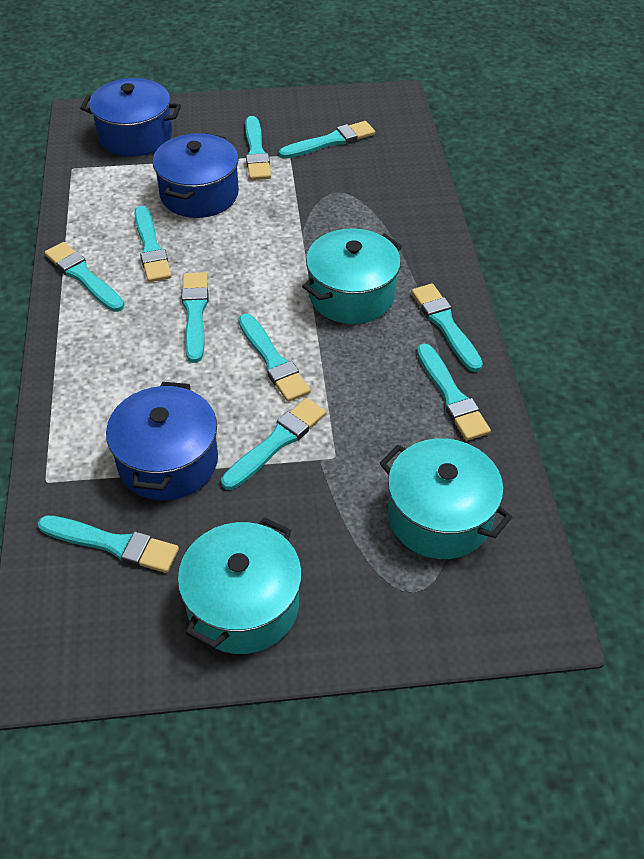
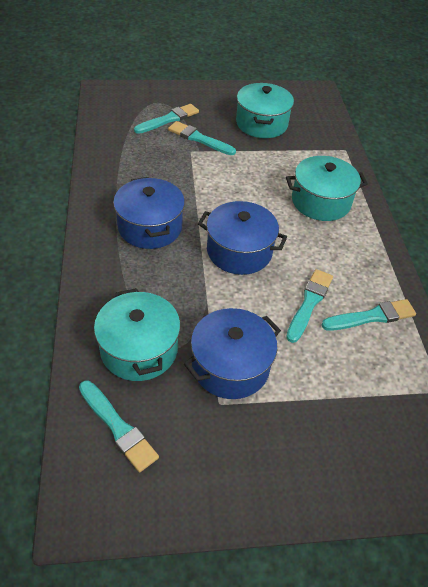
turquoise brush: 10 -> 5

